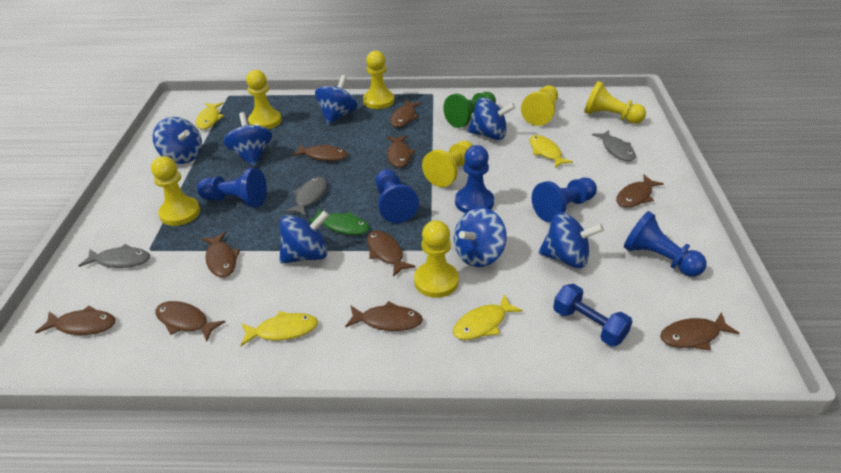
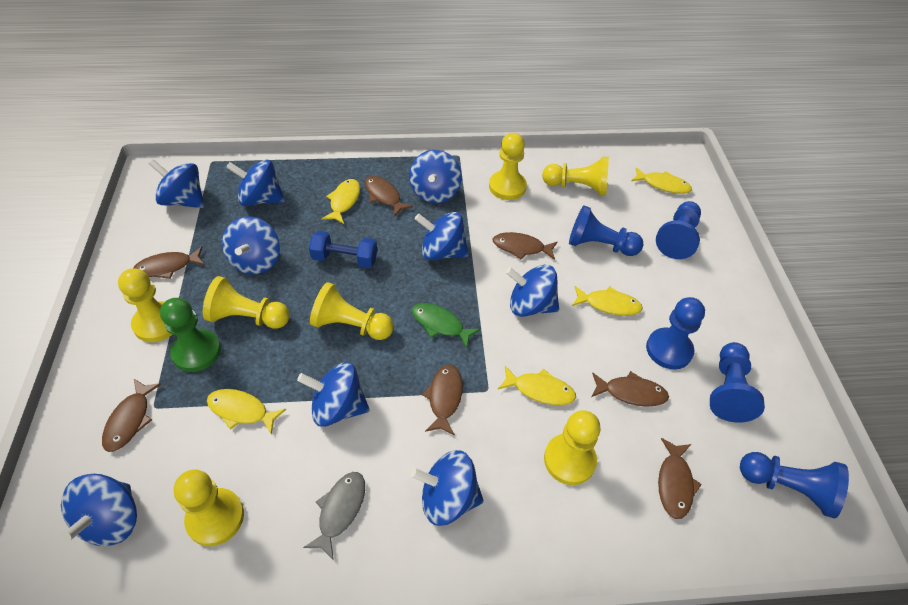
blue spinning top: 7 -> 9
brown fish: 10 -> 7
grey fish: 3 -> 1
yellow fish: 4 -> 5

